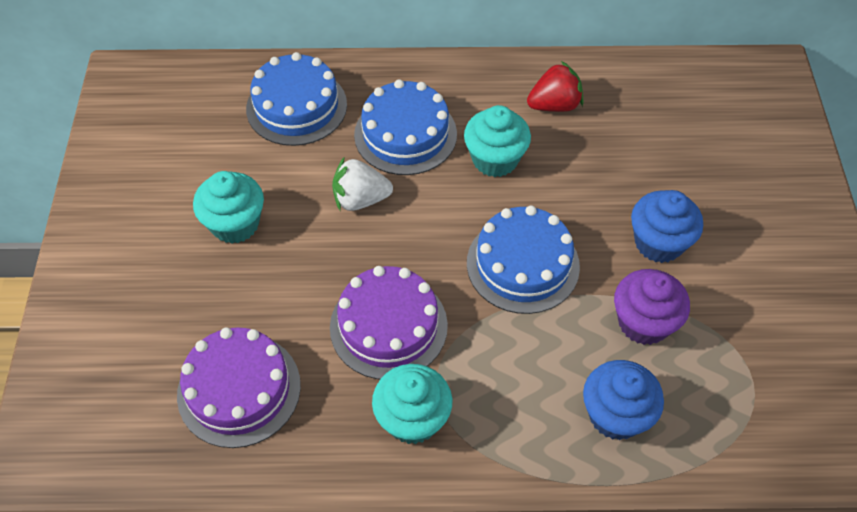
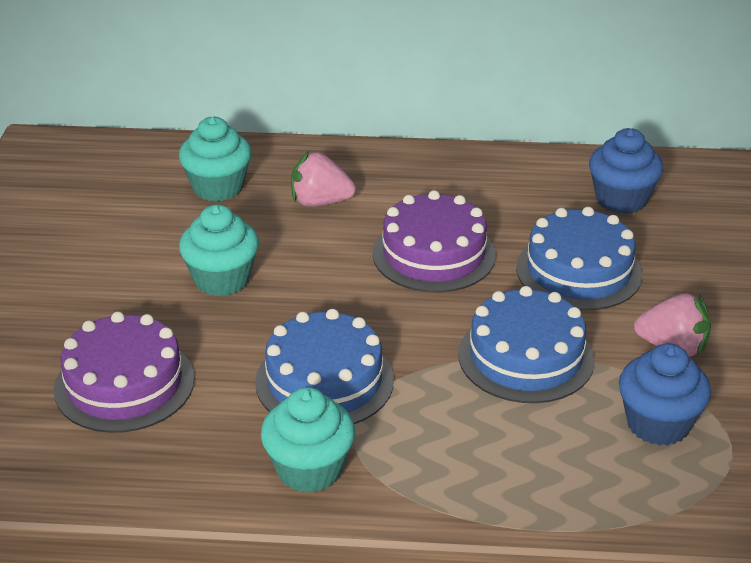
pink strawberry: 0 -> 2
purple cupcake: 1 -> 0
red strawberry: 1 -> 0
white strawberry: 1 -> 0

